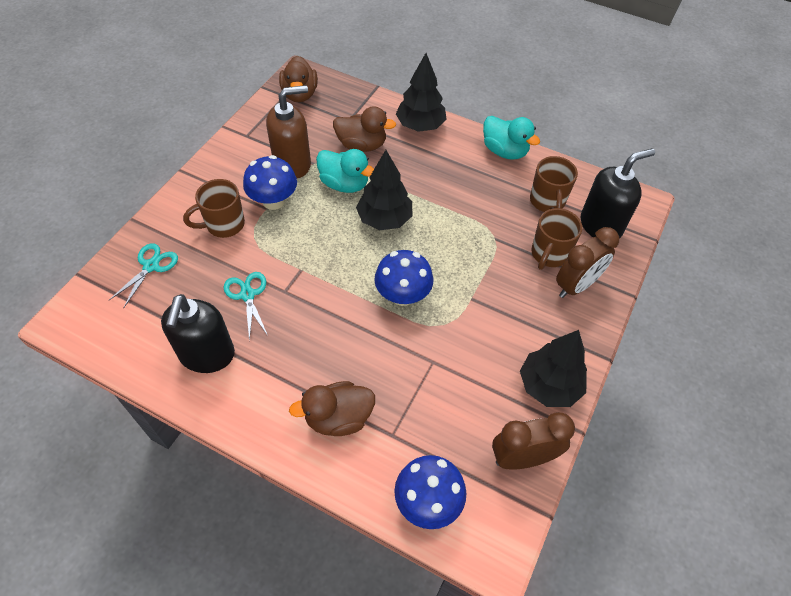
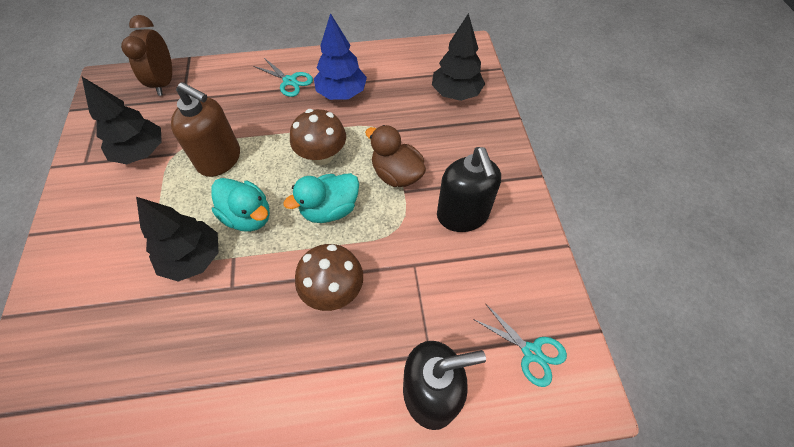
blue mushroom: 3 -> 0
blue tree: 0 -> 1
brown clock: 2 -> 1
brown duck: 3 -> 1
brown mug: 3 -> 0
brown mushroom: 0 -> 2

